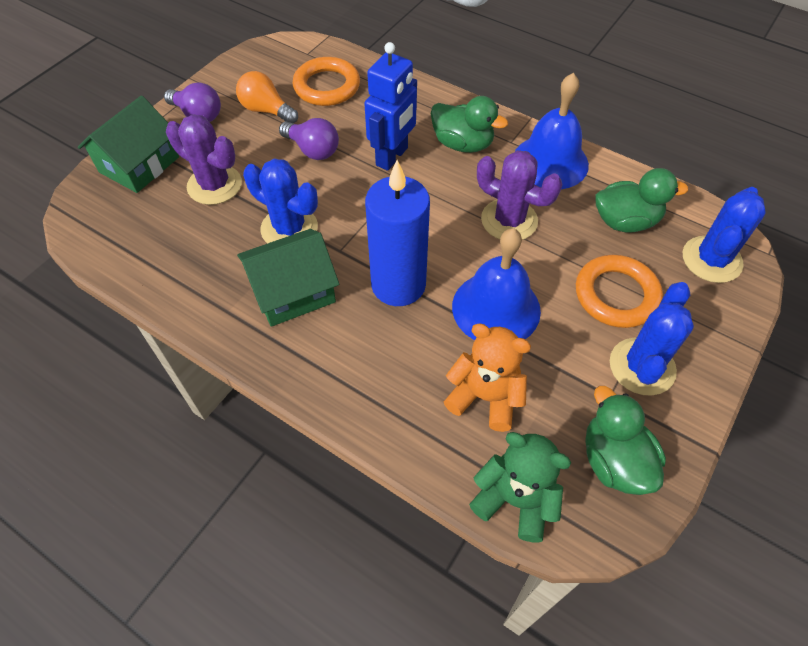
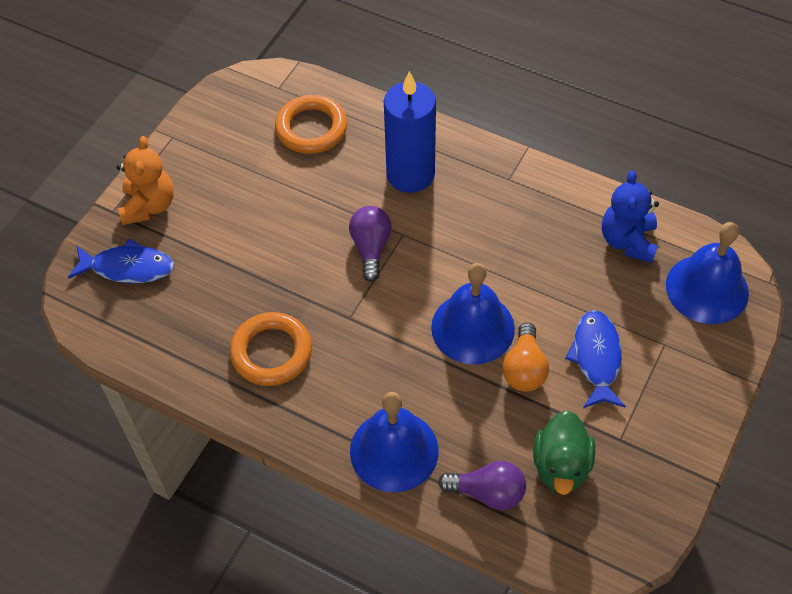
blue bell: 2 -> 3
blue cactus: 3 -> 0
blue fish: 0 -> 2
blue robot: 1 -> 0
blue teddy bear: 0 -> 1
green duck: 3 -> 1
green house: 2 -> 0
green teddy bear: 1 -> 0
purple cactus: 2 -> 0

